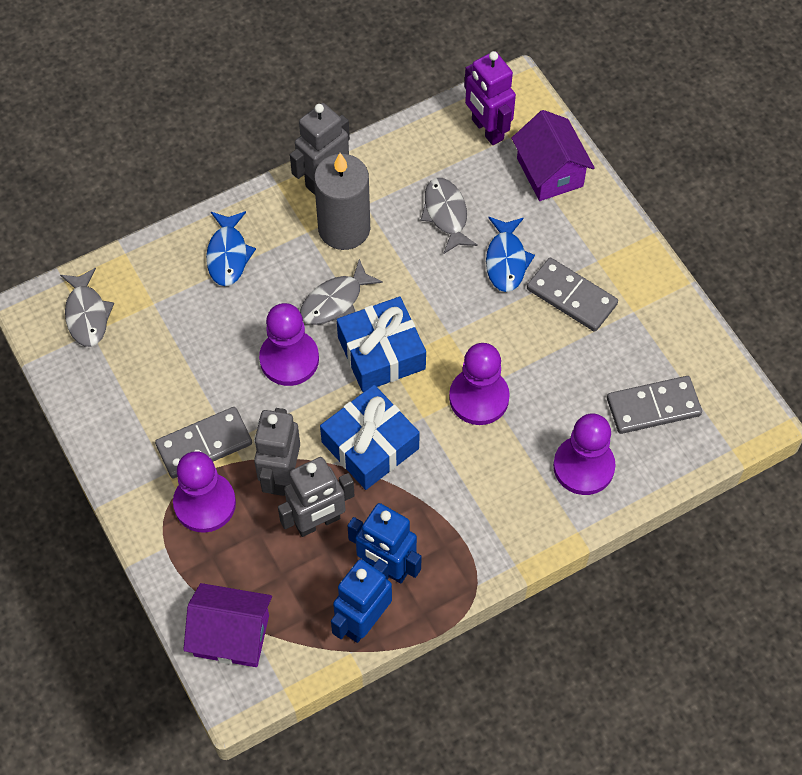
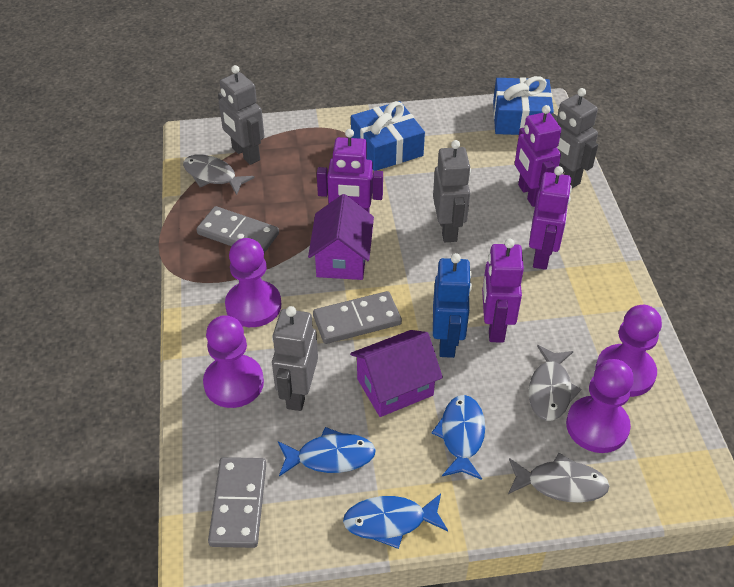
blue fish: 2 -> 3
blue robot: 2 -> 1
grey candle: 1 -> 0
grey robot: 3 -> 4
purple robot: 1 -> 4

